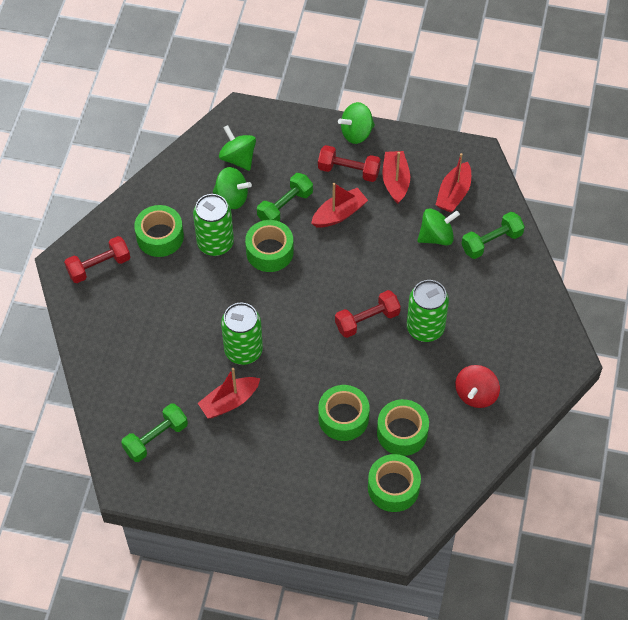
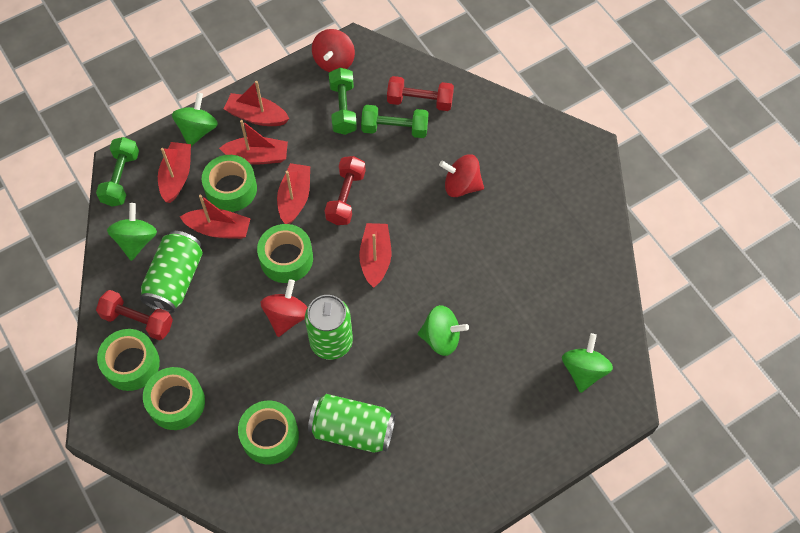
red boat: 4 -> 6
red spinning top: 1 -> 3

